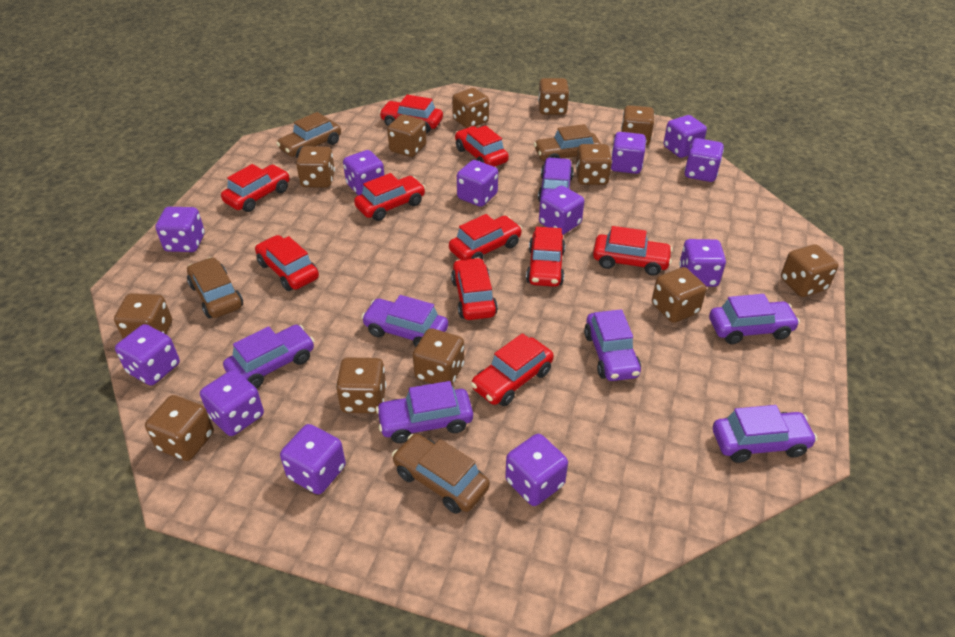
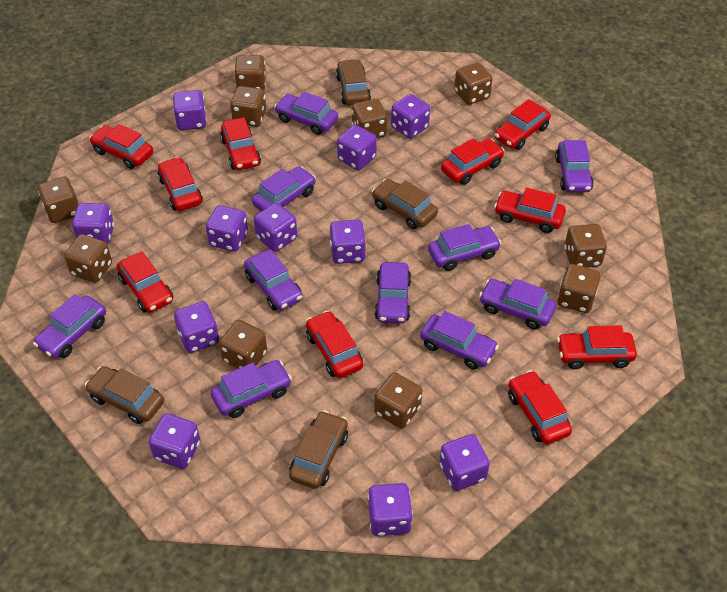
brown dice: 12 -> 10
purple car: 7 -> 10
purple dice: 12 -> 11

